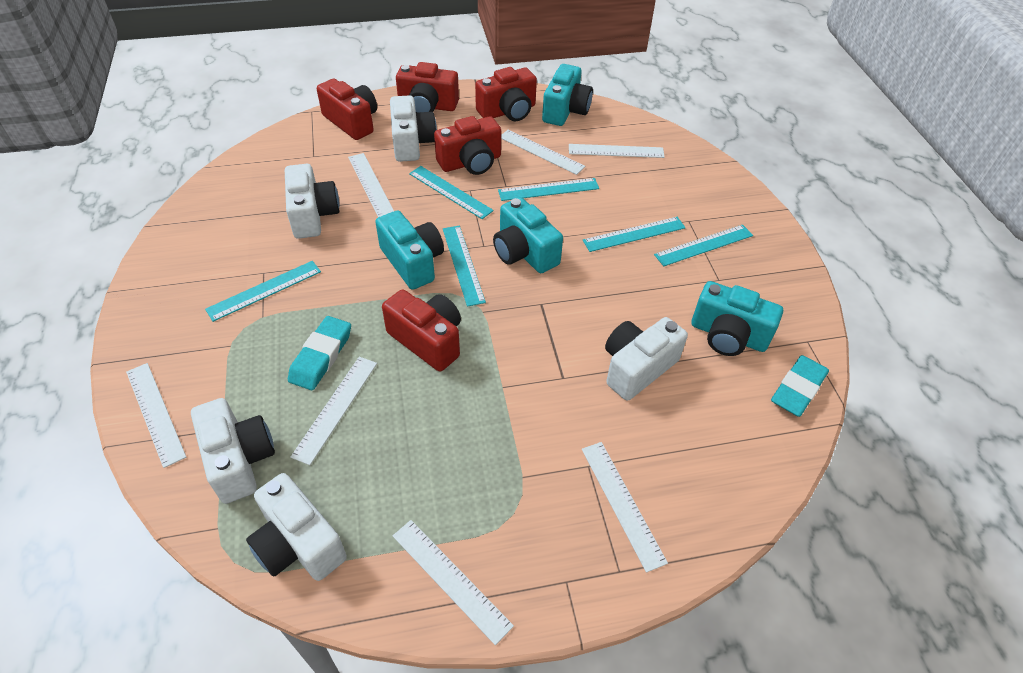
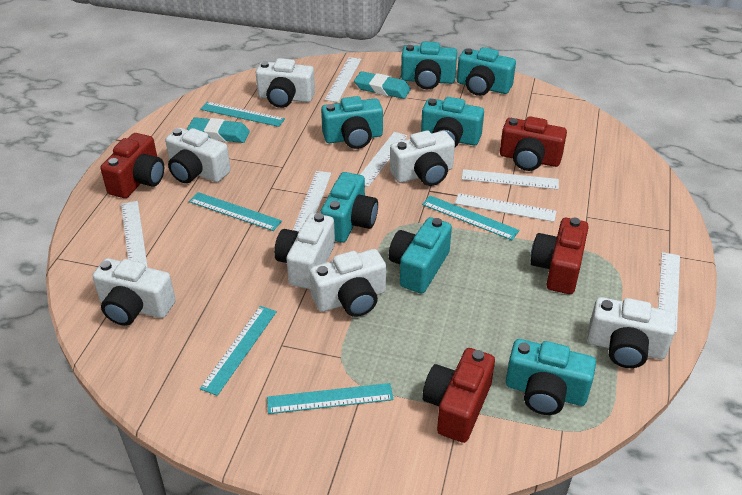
red camera: 5 -> 4
turquoise camera: 4 -> 7
turquoise ruler: 6 -> 5
white camera: 5 -> 7

